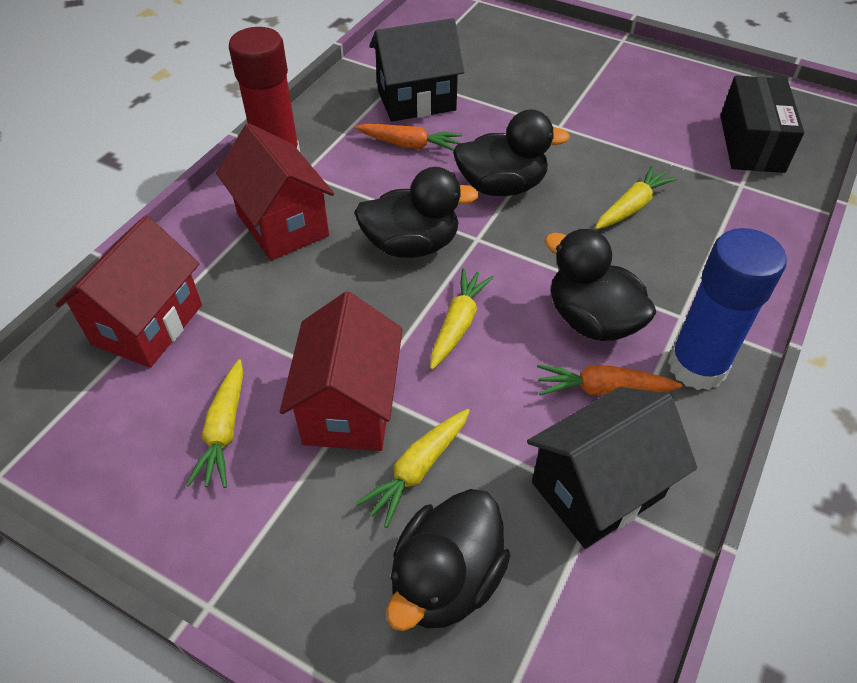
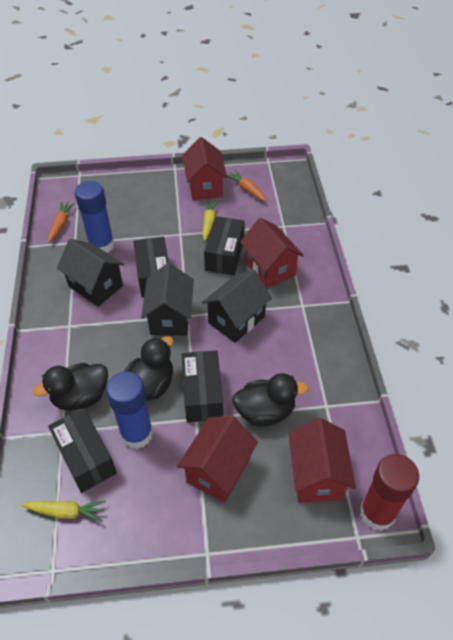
black box: 1 -> 4
black duck: 4 -> 3
black house: 2 -> 3
blue glue stick: 1 -> 2
red house: 3 -> 4
yellow carrot: 4 -> 2

